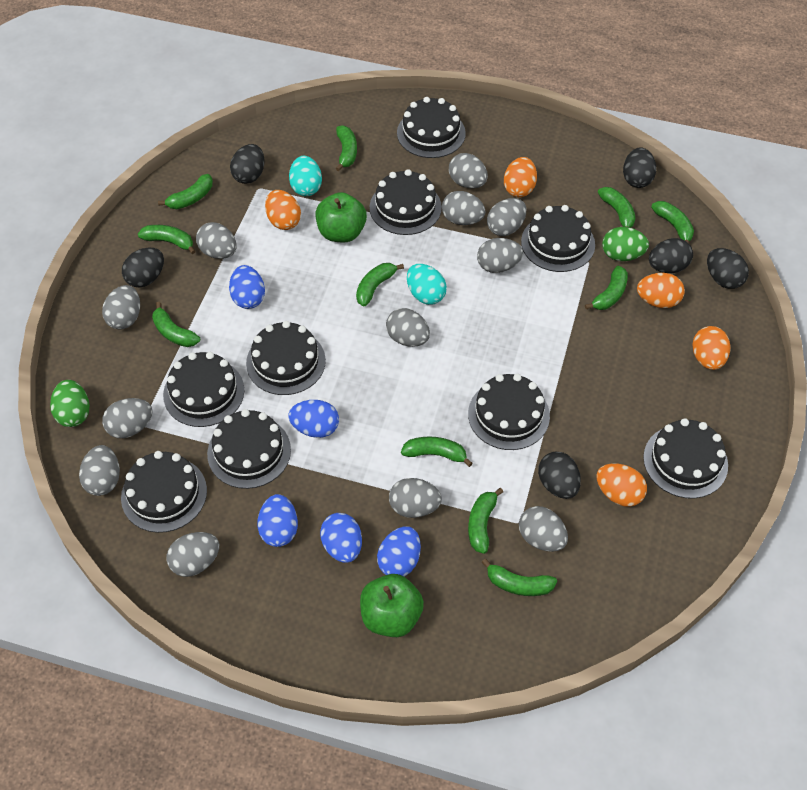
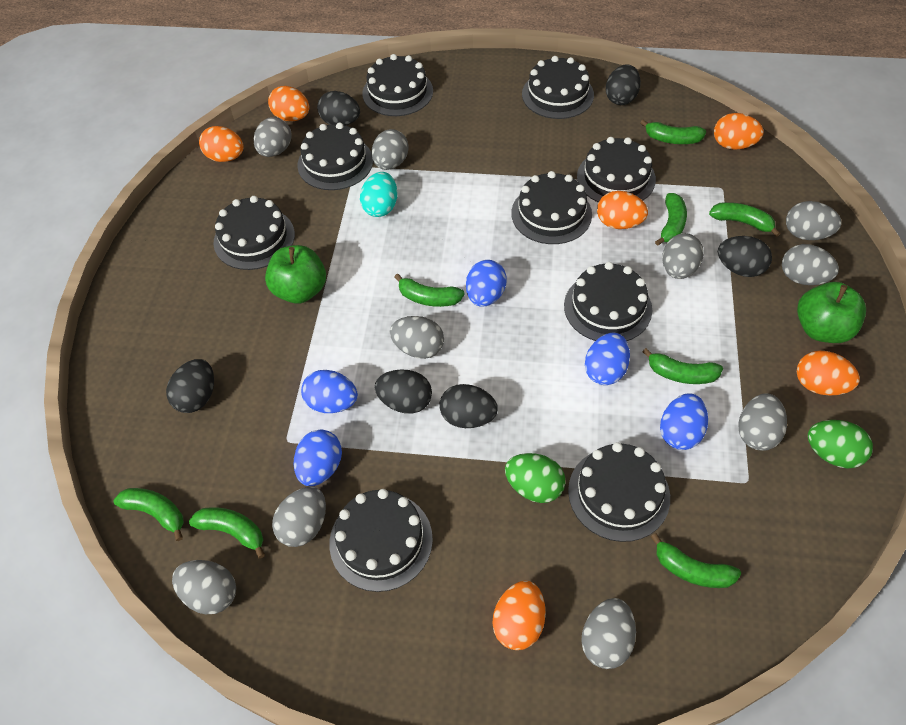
green banana: 11 -> 8
grey egg: 12 -> 10
orange egg: 5 -> 6
turquoise egg: 2 -> 1

